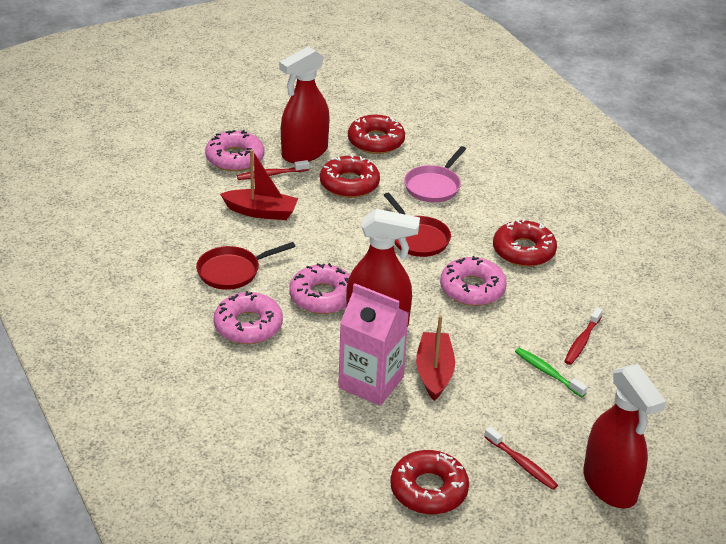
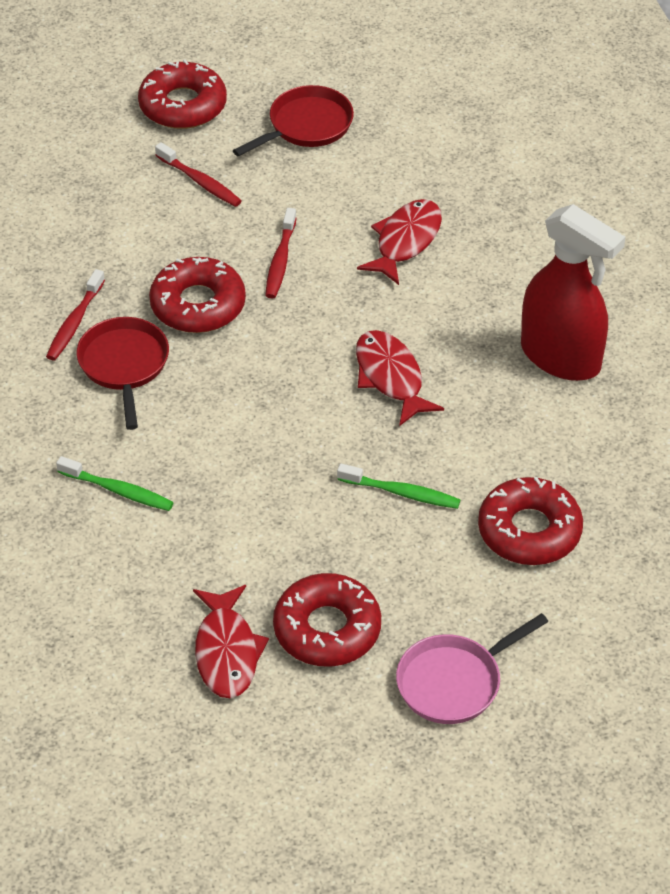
green toothbrush: 1 -> 2
pink carton: 1 -> 0
pink donut: 4 -> 0
red boat: 2 -> 0
red fish: 0 -> 3
red spray bottle: 3 -> 1

